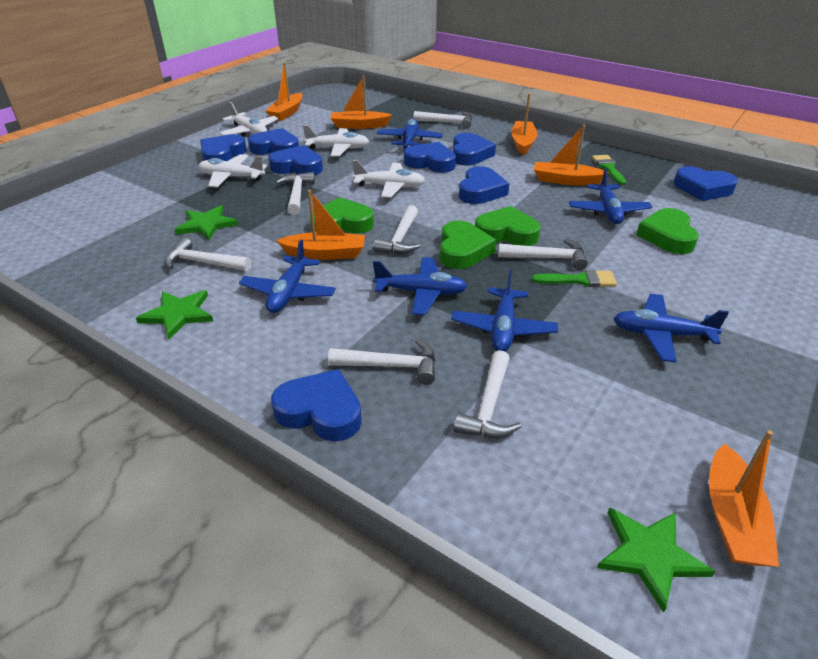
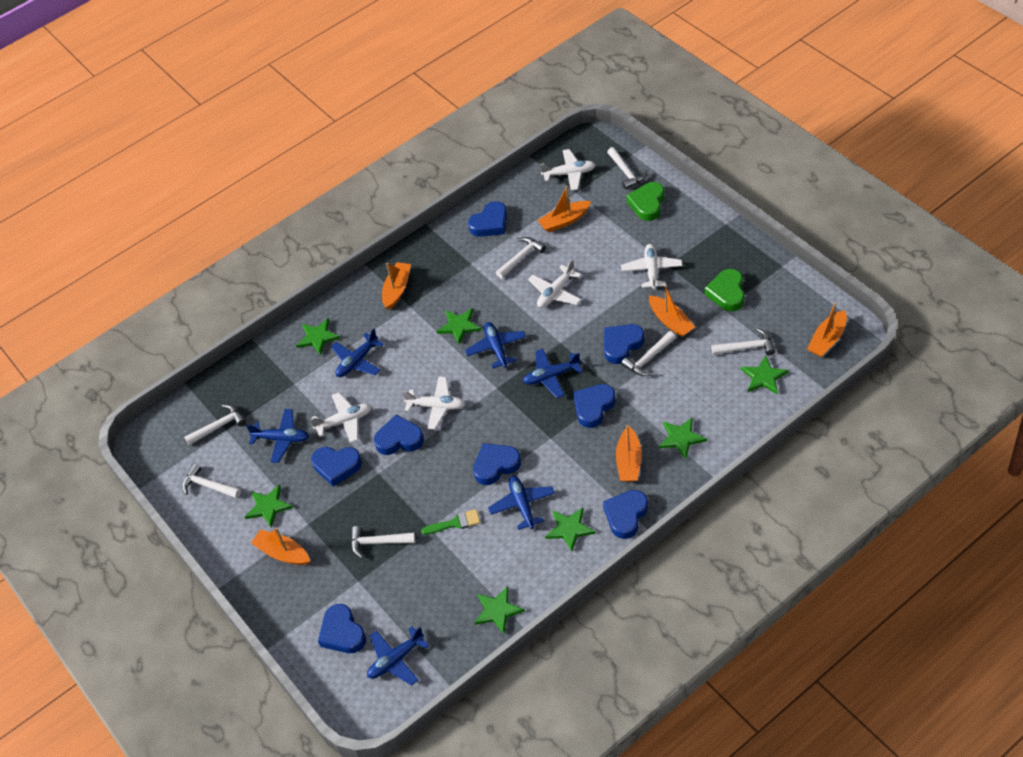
green brush: 2 -> 1
green heart: 4 -> 2
green star: 3 -> 7
white plane: 4 -> 5

